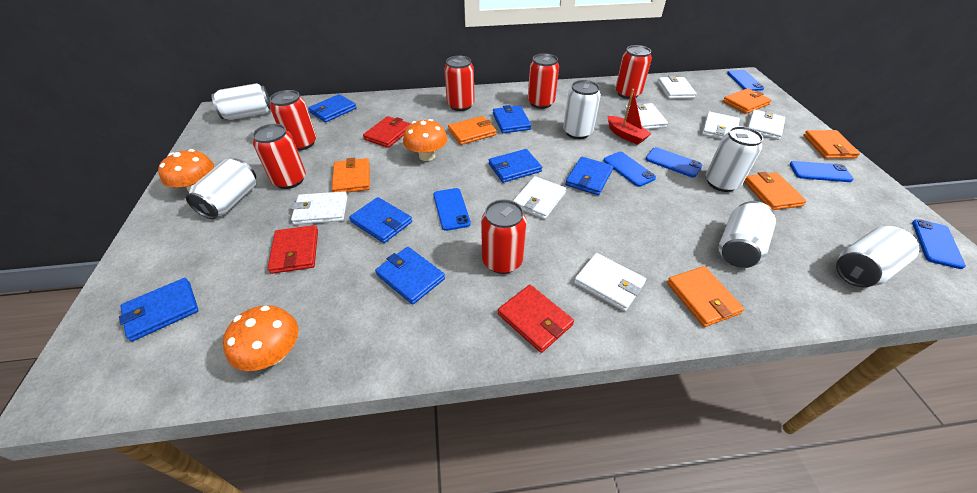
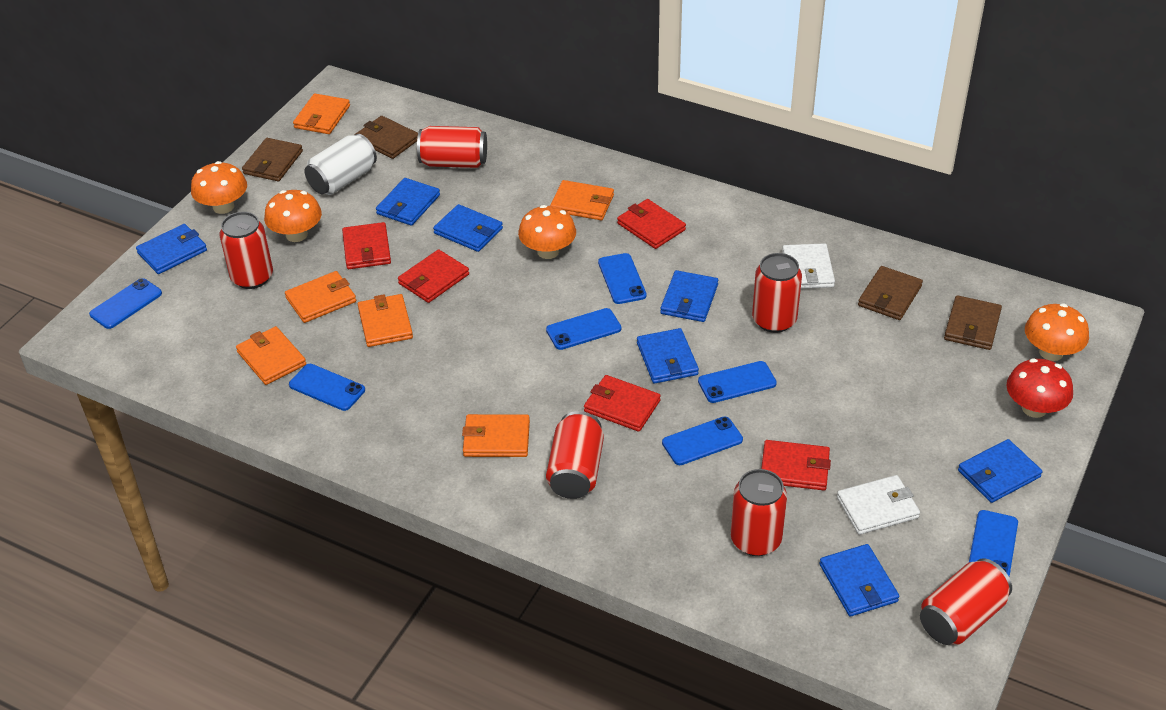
blue phone: 6 -> 7
brown wallet: 0 -> 4
orange mushroom: 3 -> 4
red boat: 1 -> 0
red mushroom: 0 -> 1
red wallet: 3 -> 5
white can: 6 -> 1
white wallet: 7 -> 2

